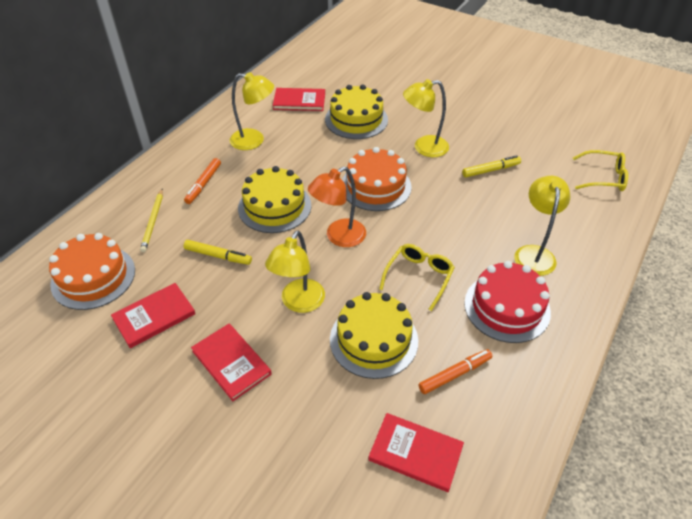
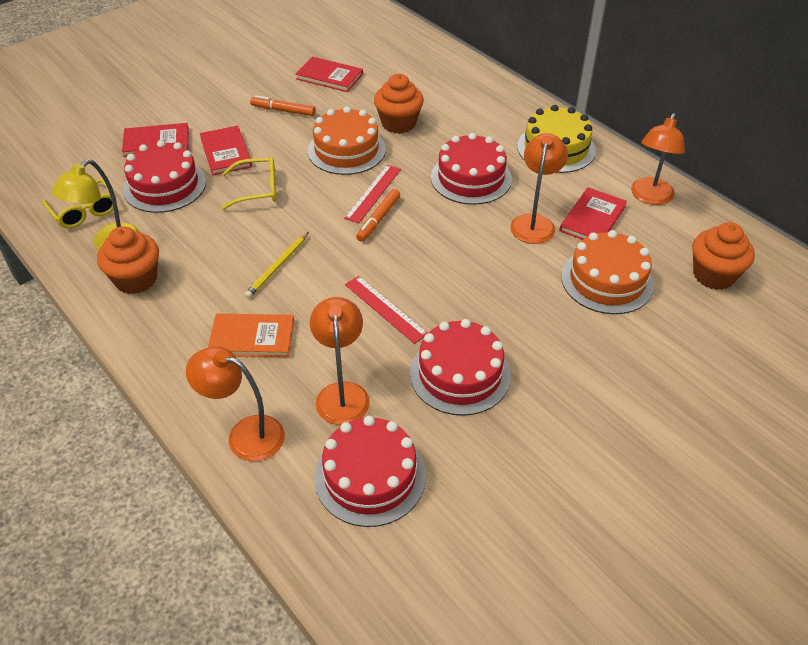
orange book: 0 -> 1
orange cupcake: 0 -> 3
orange lamp: 1 -> 4
red cake: 1 -> 4
red ruler: 0 -> 2
yellow cake: 3 -> 1
yellow lamp: 4 -> 1
yellow marker: 2 -> 0

